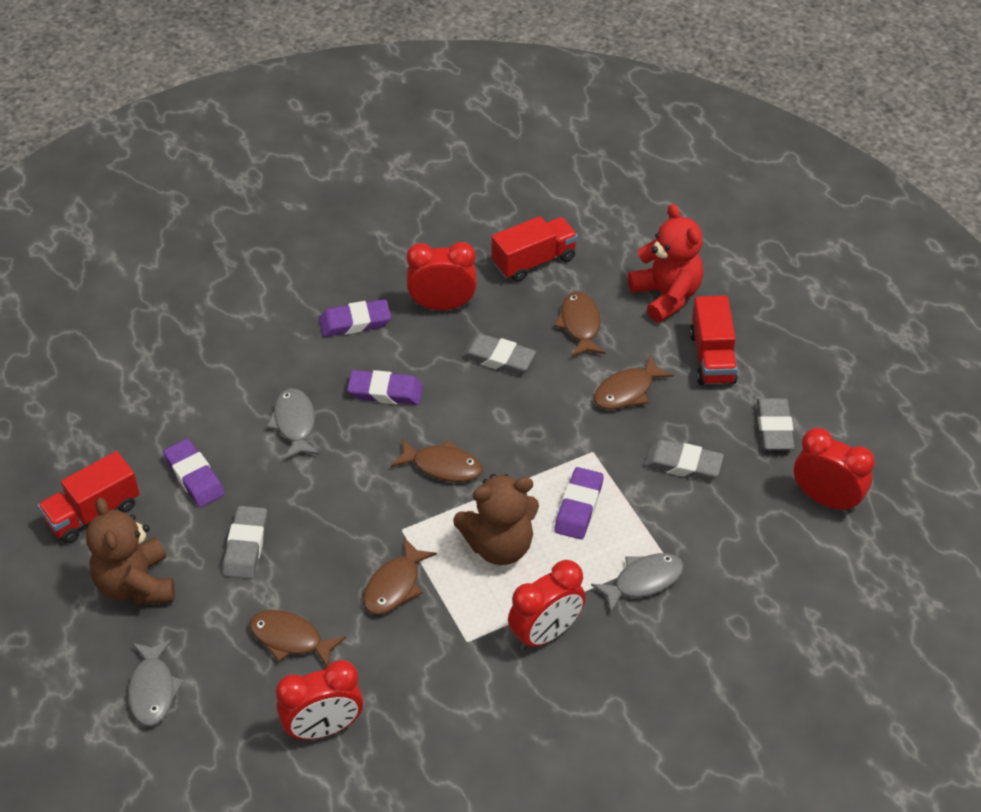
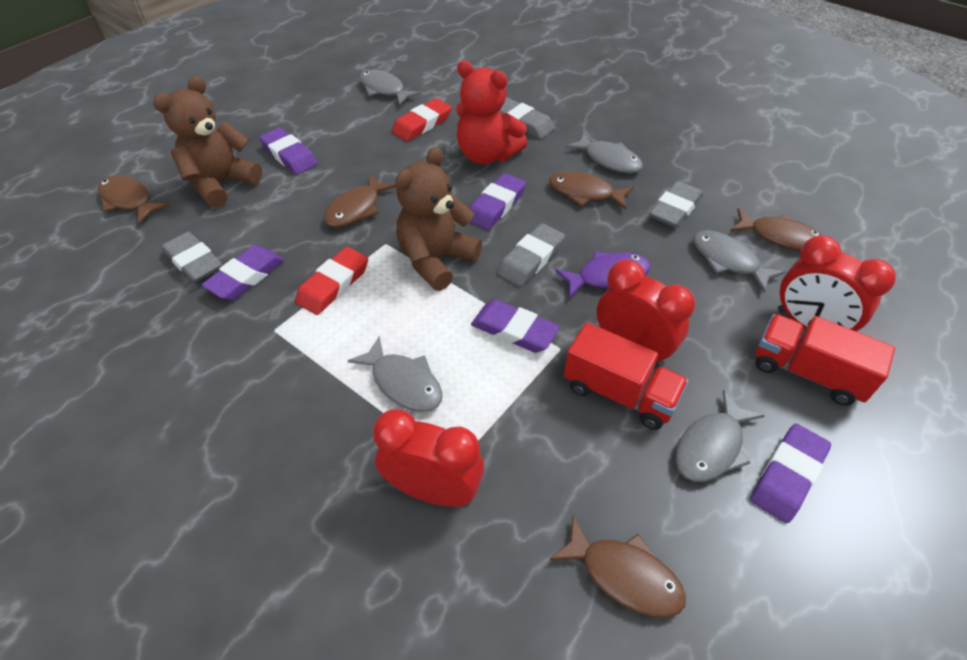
grey fish: 3 -> 5
purple eraser: 4 -> 5
purple fish: 0 -> 1
red clock: 4 -> 3
red eraser: 0 -> 2
red truck: 3 -> 2

